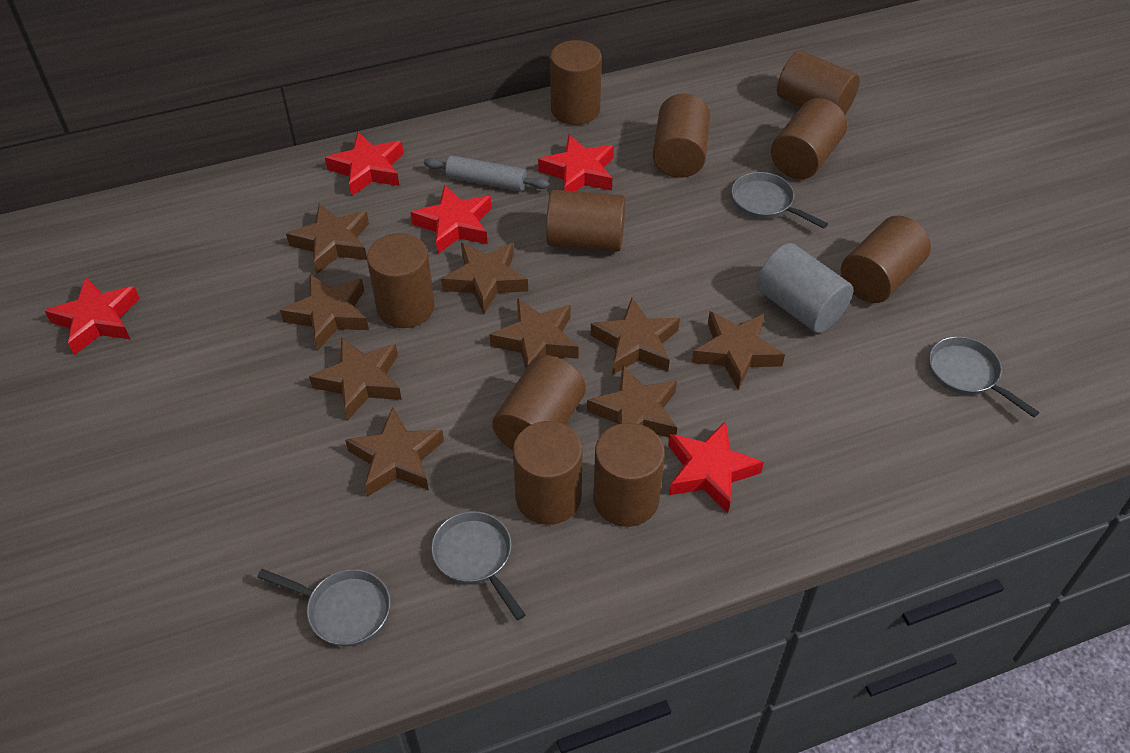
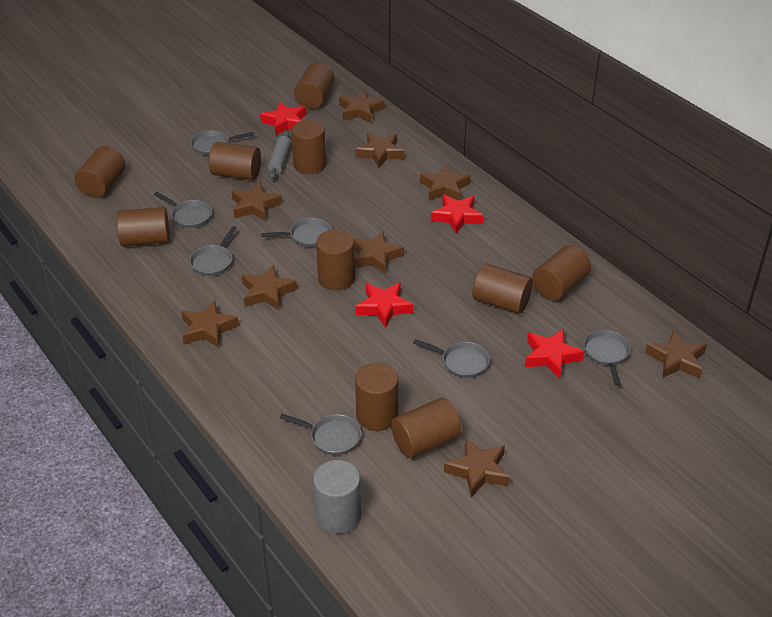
grey pan: 4 -> 7
red star: 5 -> 4

